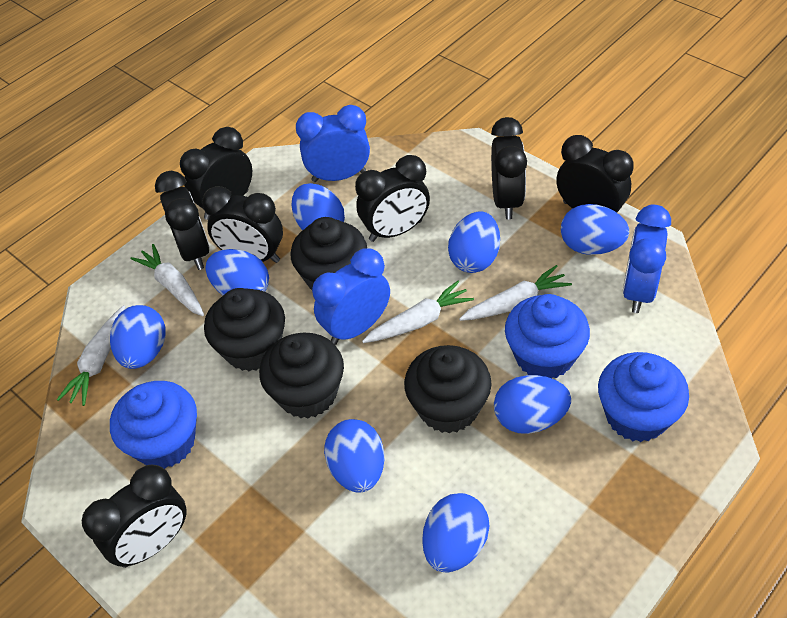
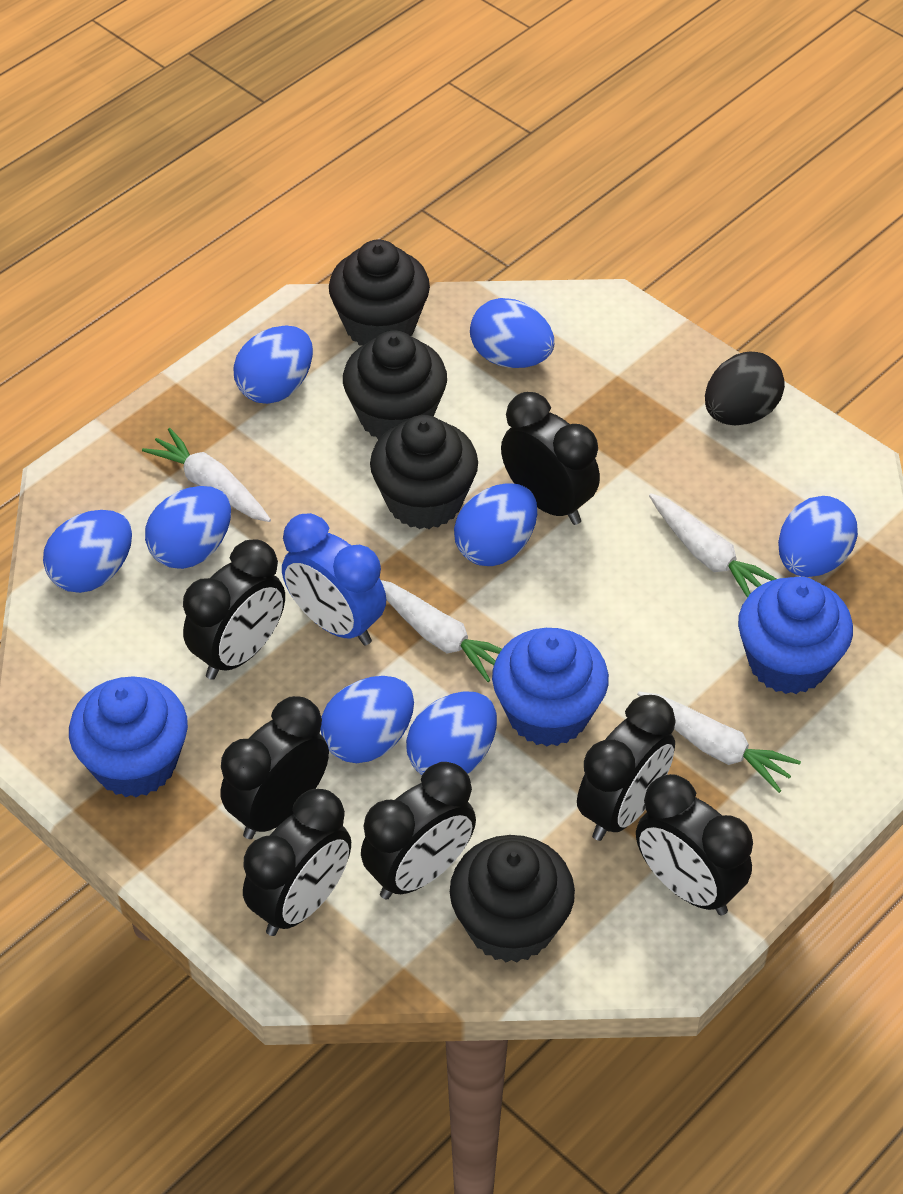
black egg: 0 -> 1
blue clock: 3 -> 1

